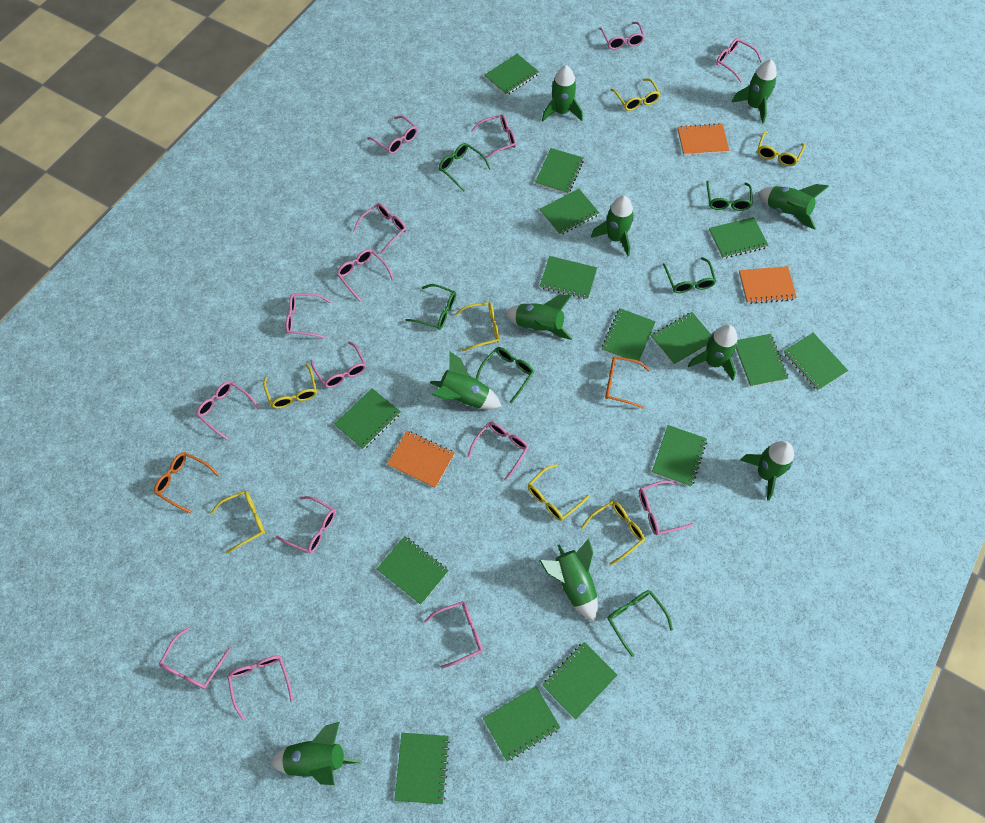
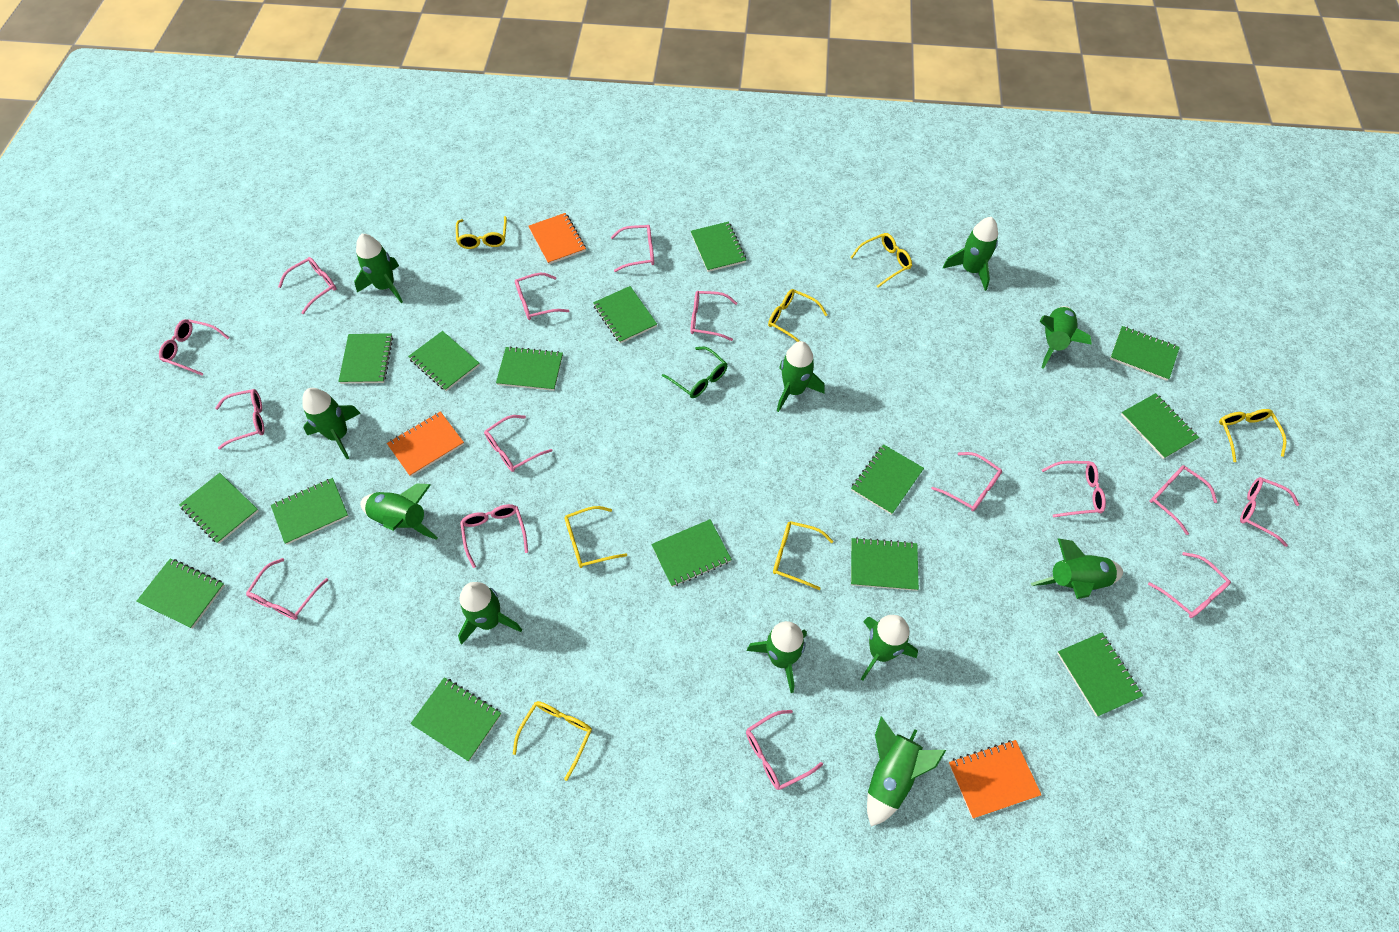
green glasses: 6 -> 1
green rocket: 10 -> 11
orange glasses: 2 -> 0

